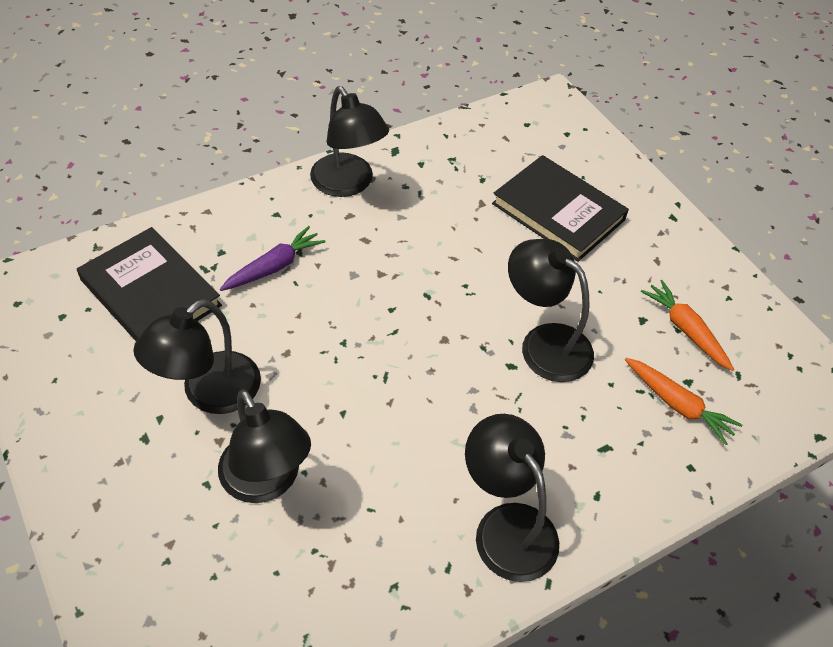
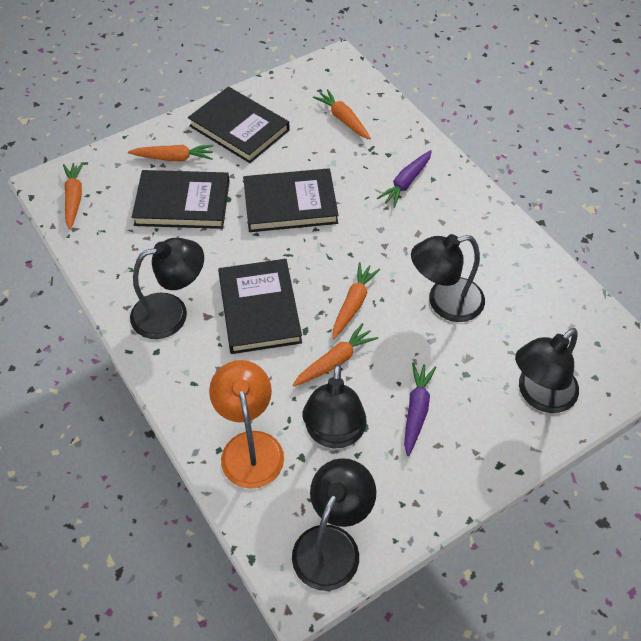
black book: 2 -> 4
orange carrot: 2 -> 5
orange lamp: 0 -> 1
purple carrot: 1 -> 2

